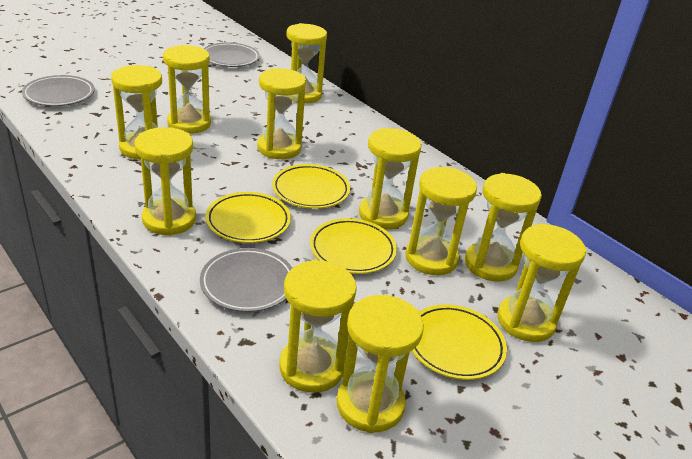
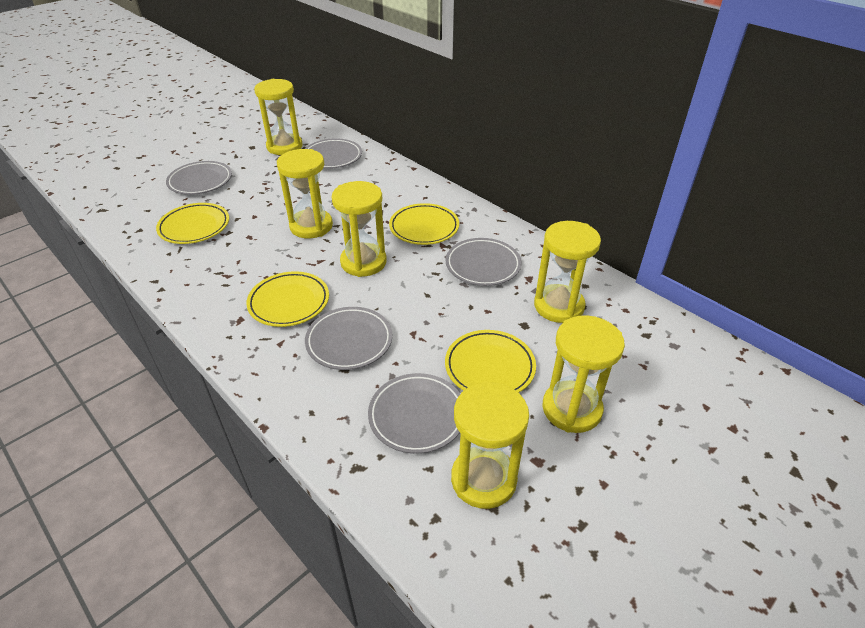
grey plate: 3 -> 5
yellow hourglass: 11 -> 6

